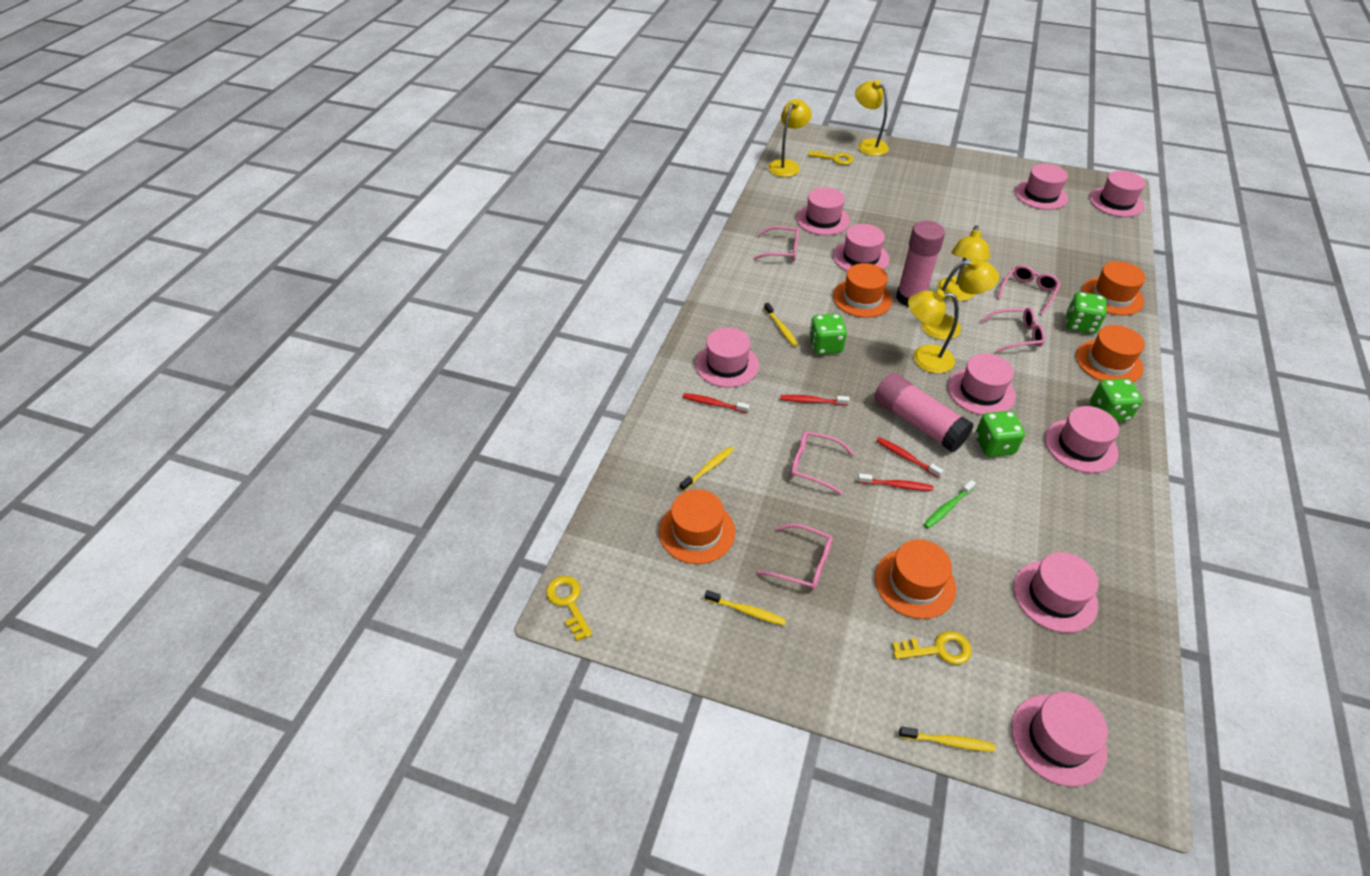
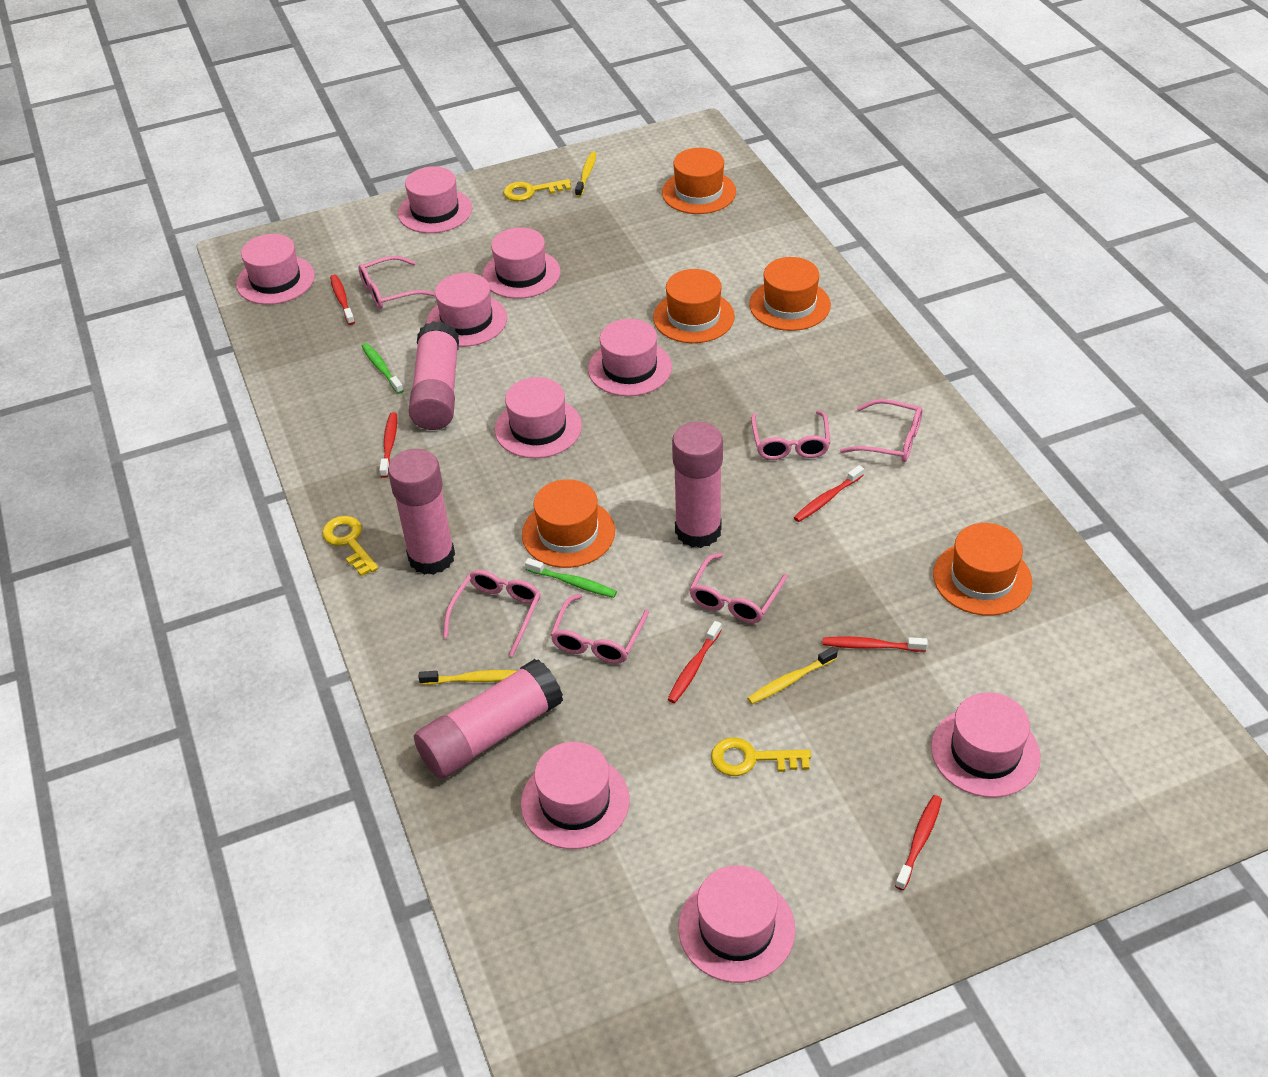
green dice: 4 -> 0
green toothbrush: 1 -> 2
pink glasses: 5 -> 6
pink glue stick: 2 -> 4
red toothbrush: 4 -> 6
yellow lamp: 5 -> 0
yellow toothbrush: 4 -> 3

